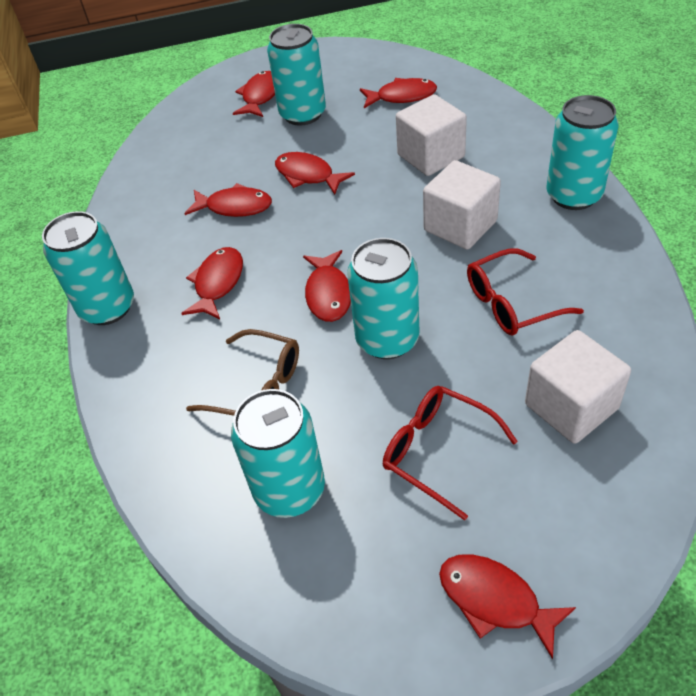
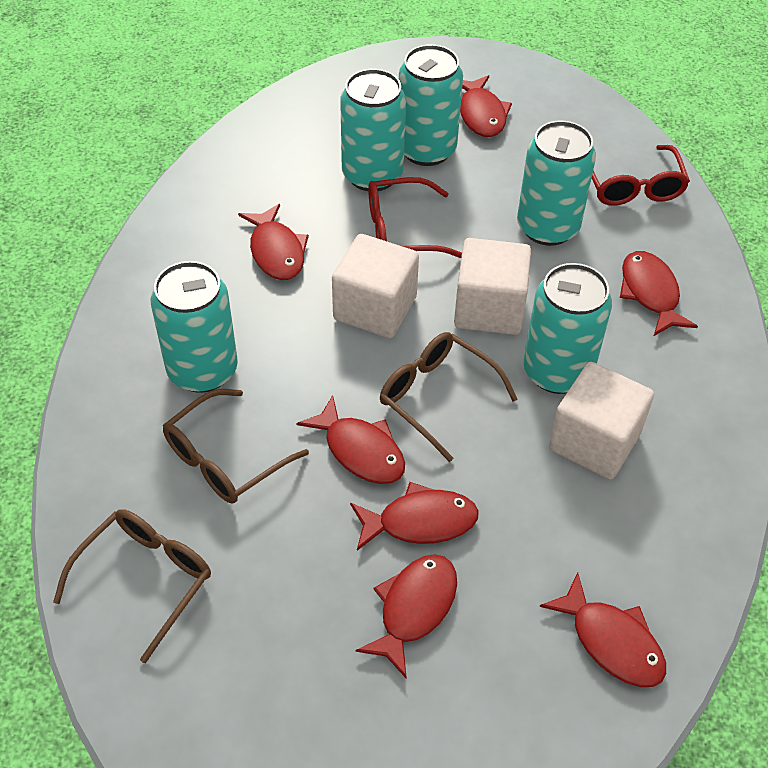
brown glasses: 1 -> 3

